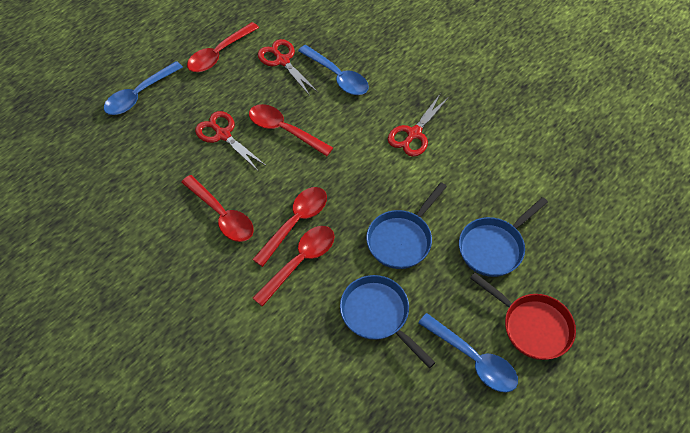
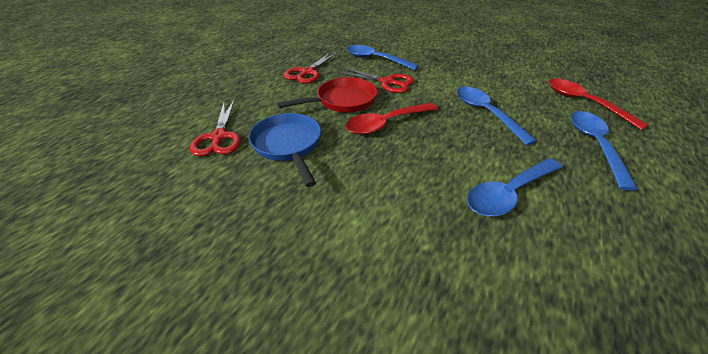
blue pan: 3 -> 1
blue spoon: 3 -> 4
red spoon: 5 -> 2

